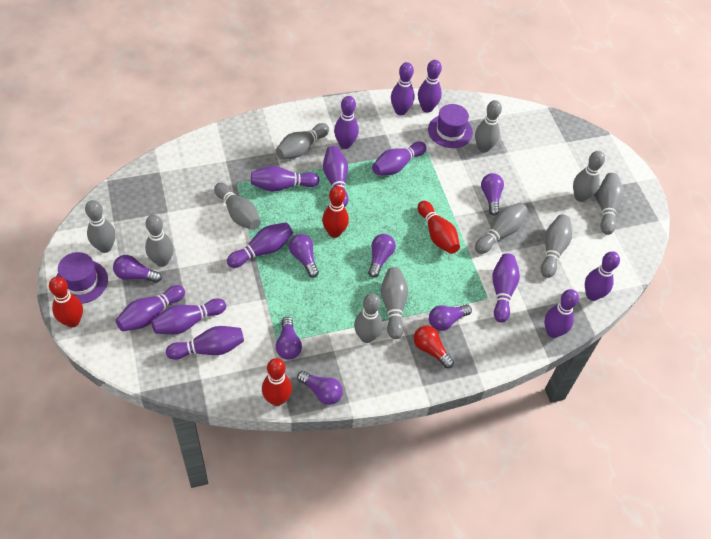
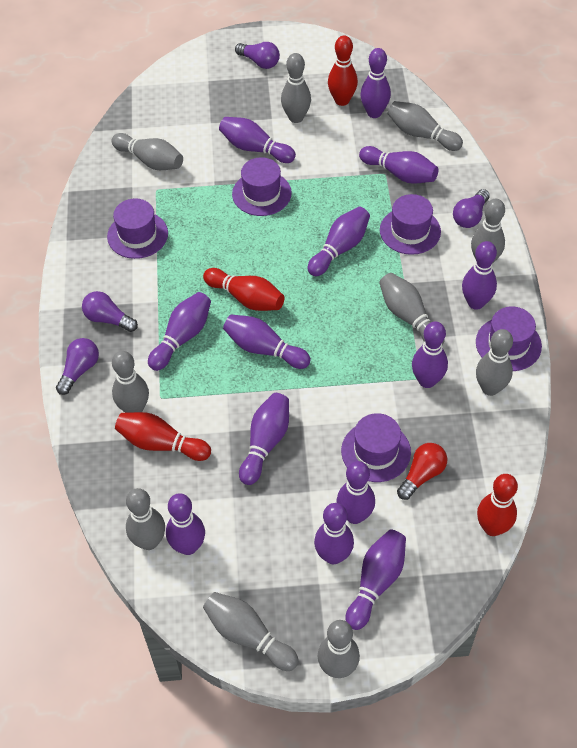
grey bowling pin: 11 -> 10
purple hat: 2 -> 5
purple light bulb: 7 -> 4

